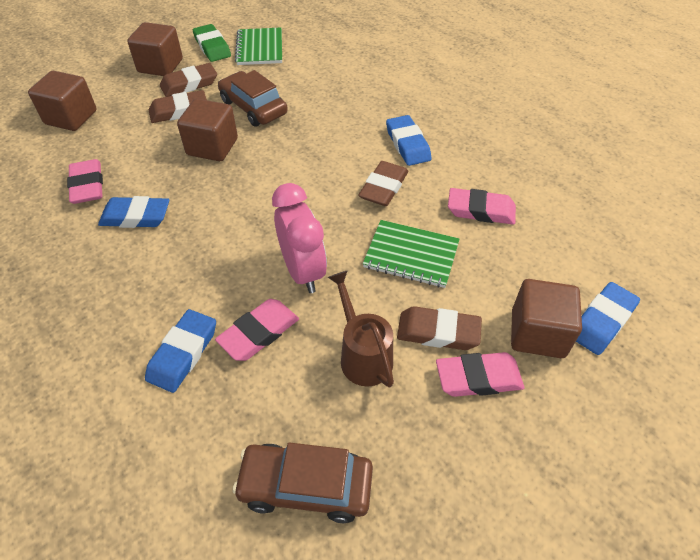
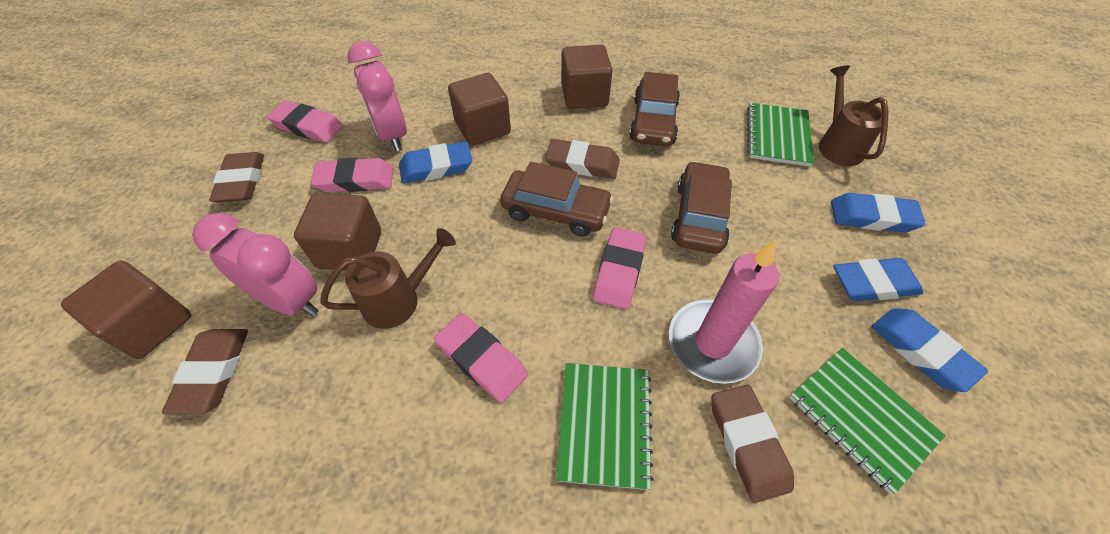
brown car: 2 -> 3
brown watering can: 1 -> 2
green eraser: 1 -> 0
green notebook: 2 -> 3
pink candle: 0 -> 1
pink clock: 1 -> 2

